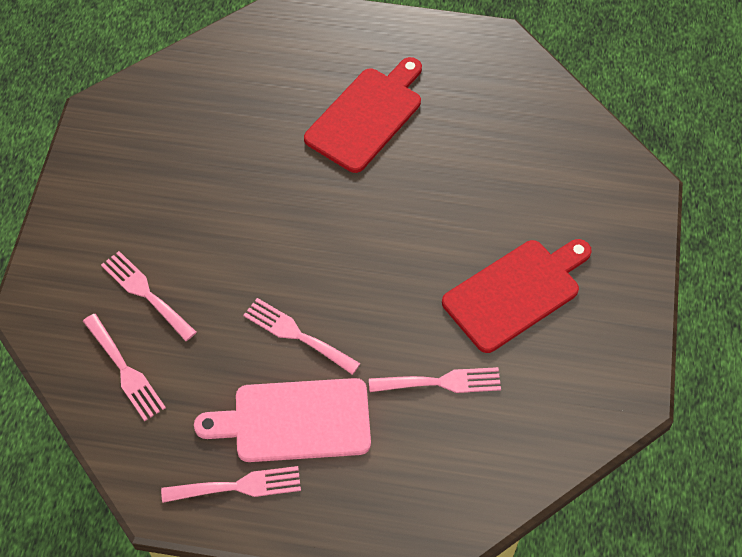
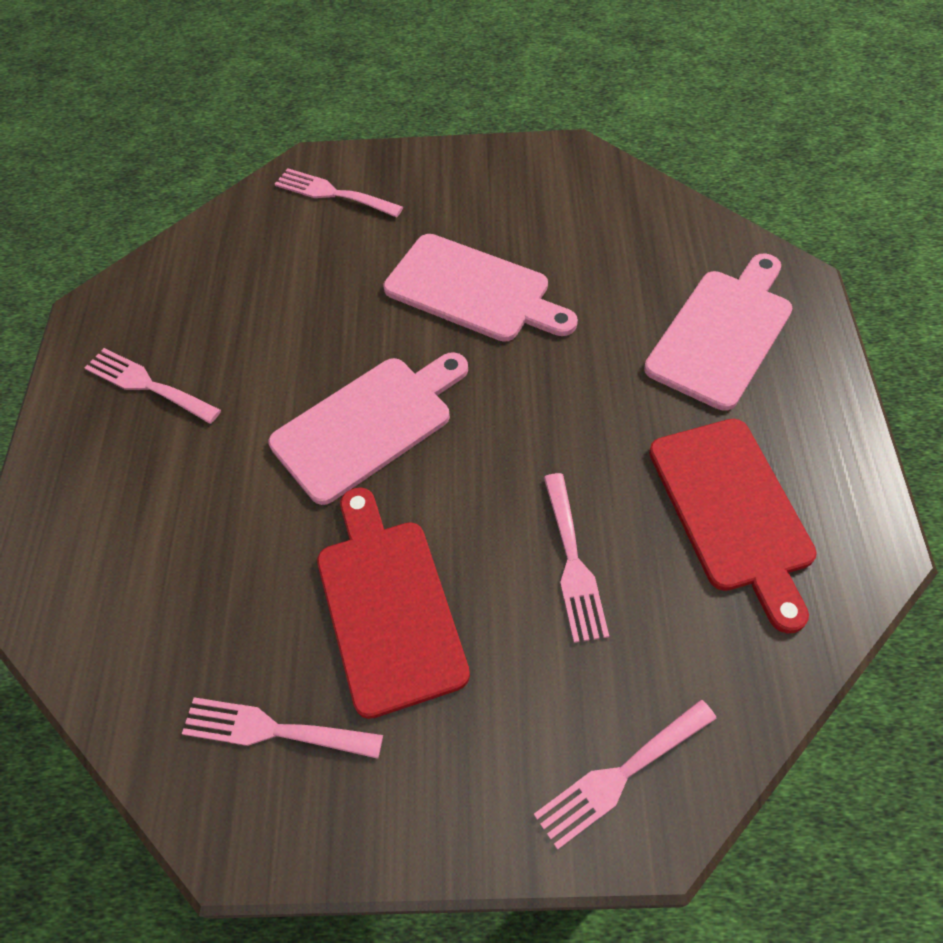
pink cutting board: 1 -> 3

